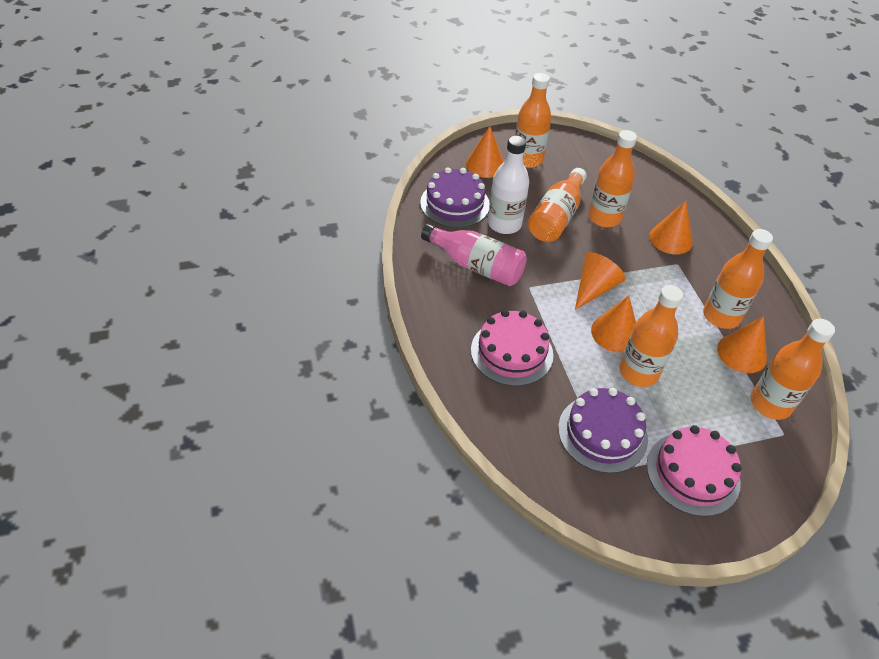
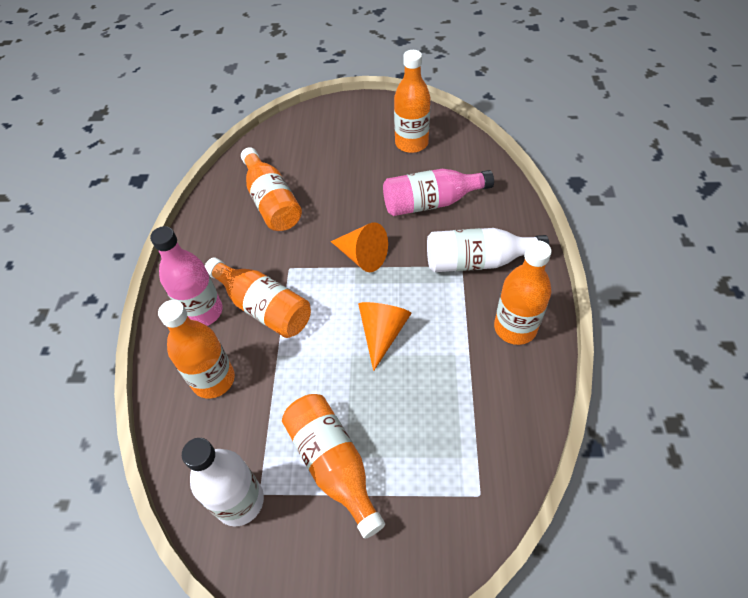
orange cone: 5 -> 2
pink bottle: 1 -> 2
pink cake: 2 -> 0
purple cake: 2 -> 0
white bottle: 1 -> 2

